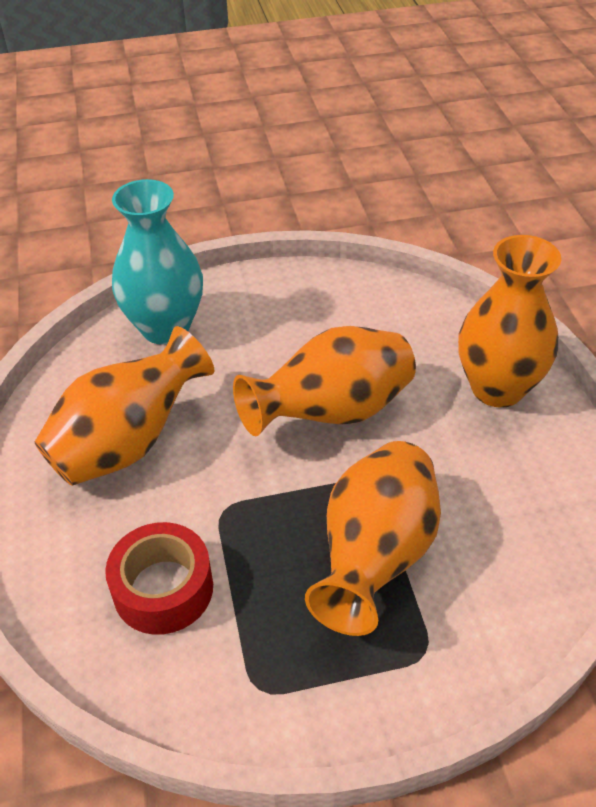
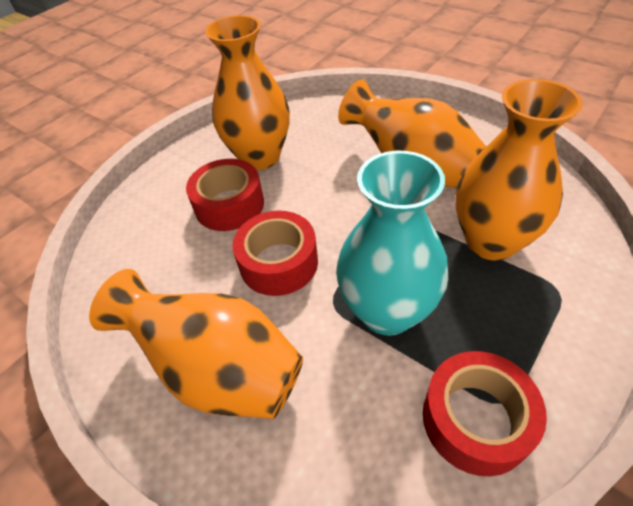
red tape: 1 -> 3

